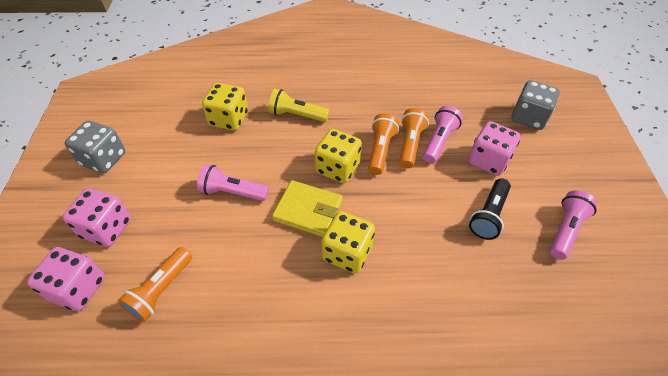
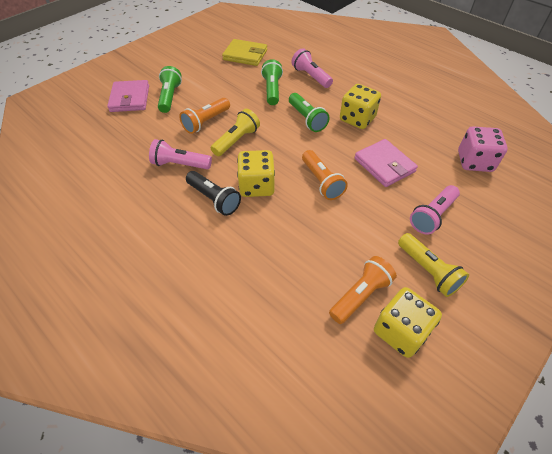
green flashlight: 0 -> 3
grey dice: 2 -> 0
pink dice: 3 -> 1
pink wallet: 0 -> 2
yellow flashlight: 1 -> 2

